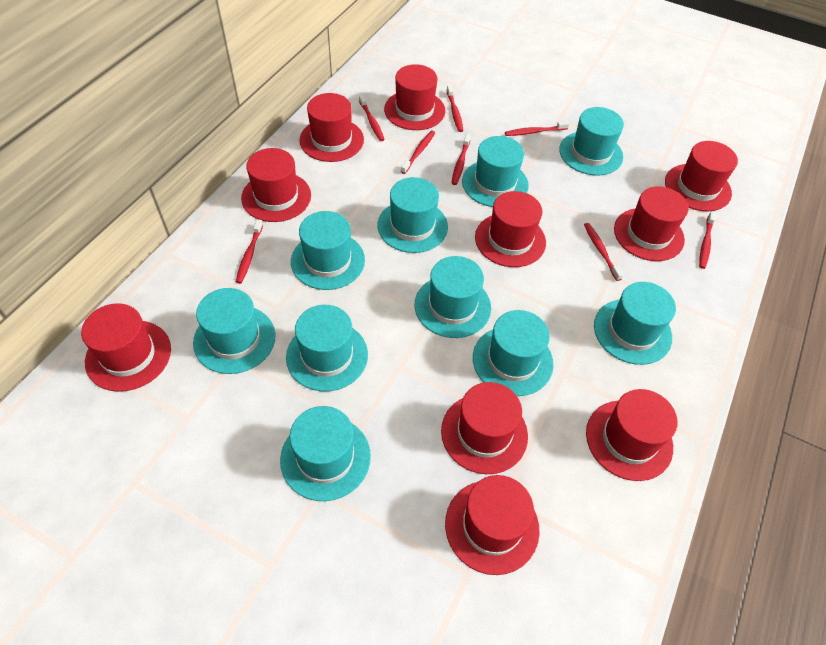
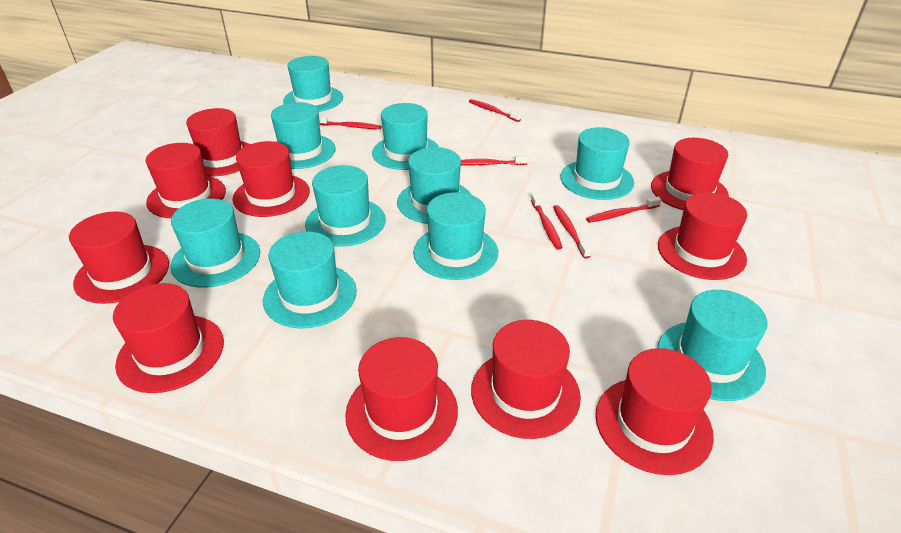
red toothbrush: 8 -> 6

